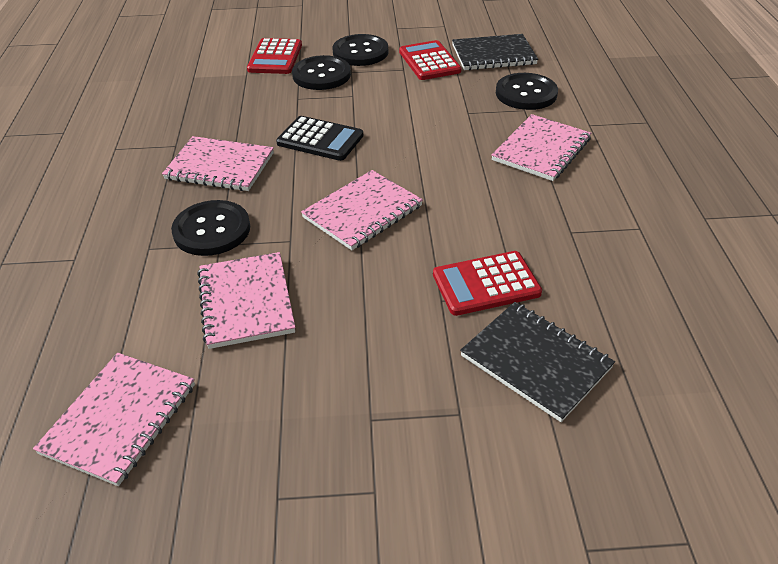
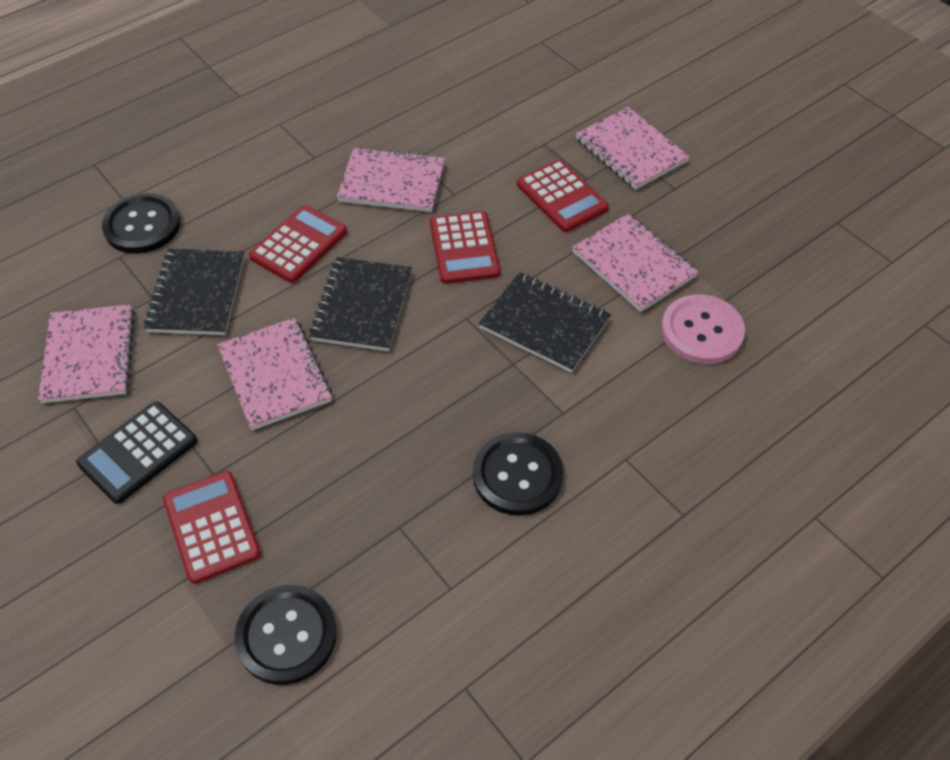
black button: 4 -> 3
black notebook: 2 -> 3
pink button: 0 -> 1
red calculator: 3 -> 4

